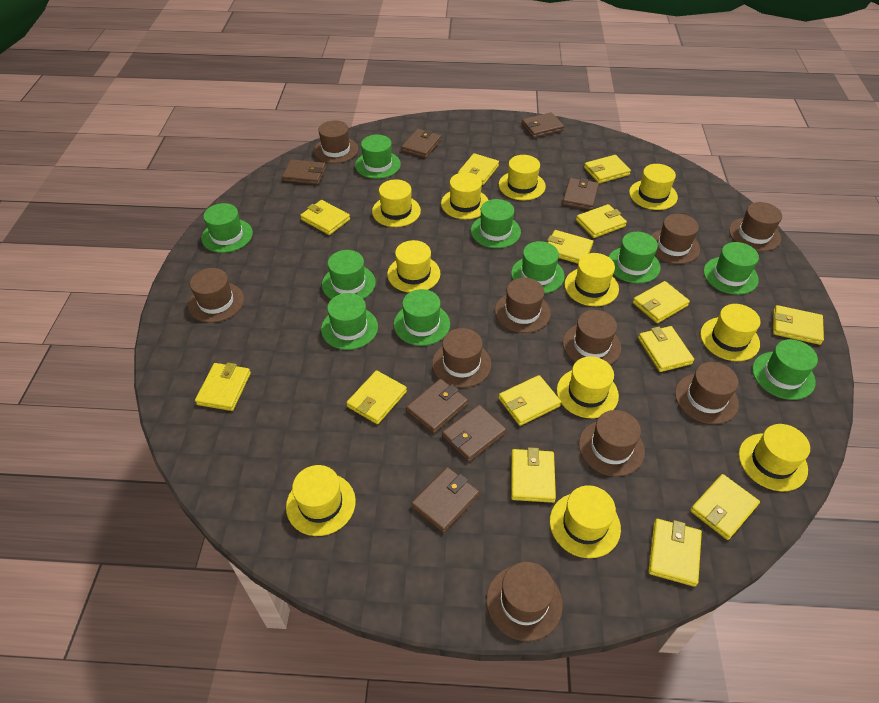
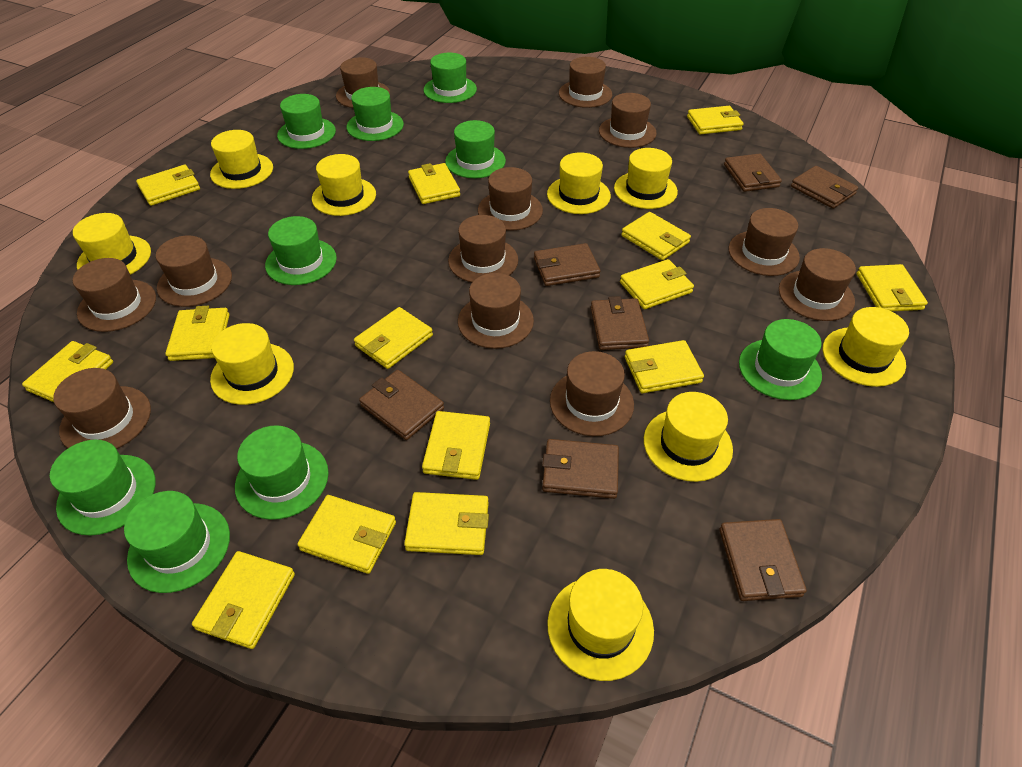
brown hat: 10 -> 12
green hat: 10 -> 9
yellow hat: 11 -> 9

